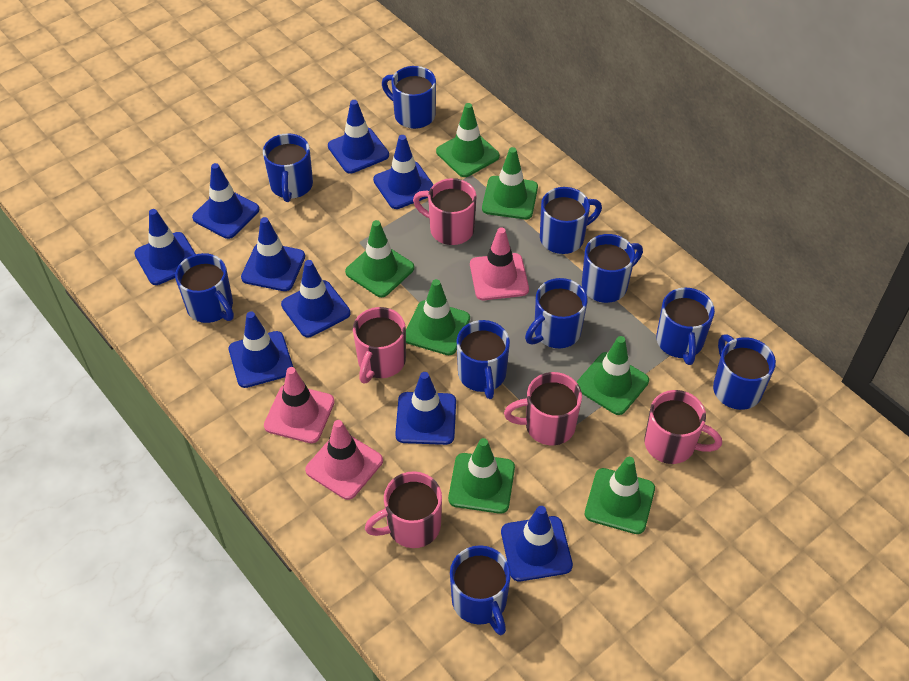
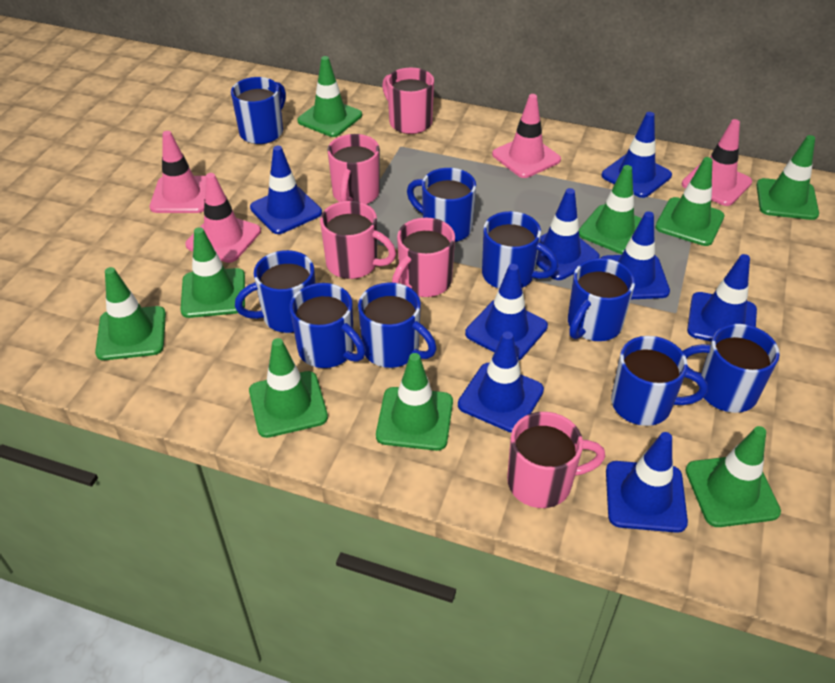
blue mug: 10 -> 9
blue traffic cone: 9 -> 8
green traffic cone: 7 -> 9
pink traffic cone: 3 -> 4

